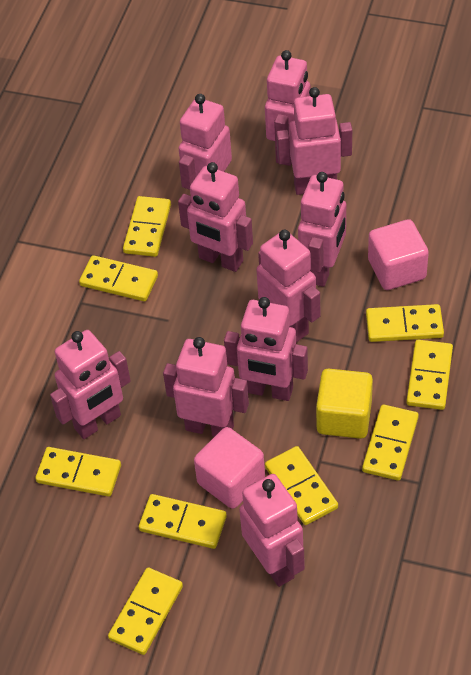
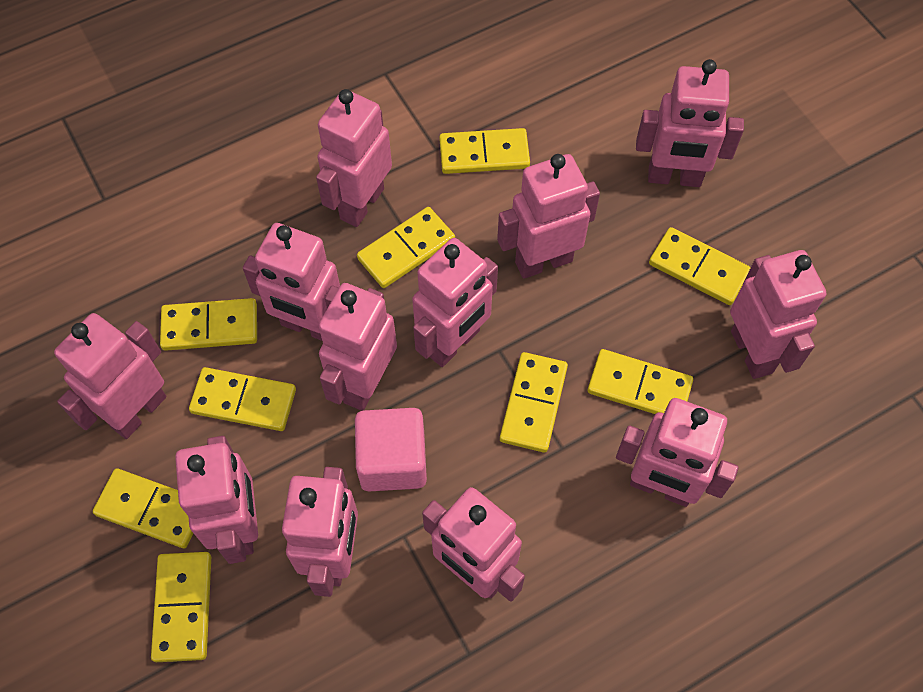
pink cube: 2 -> 1
pink robot: 10 -> 12
yellow cube: 1 -> 0

